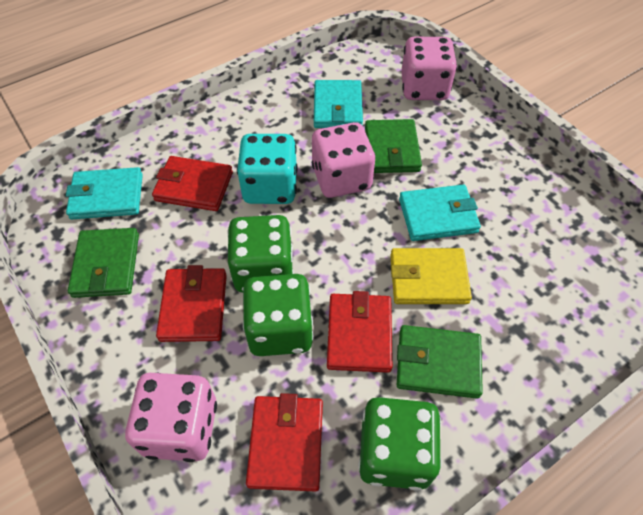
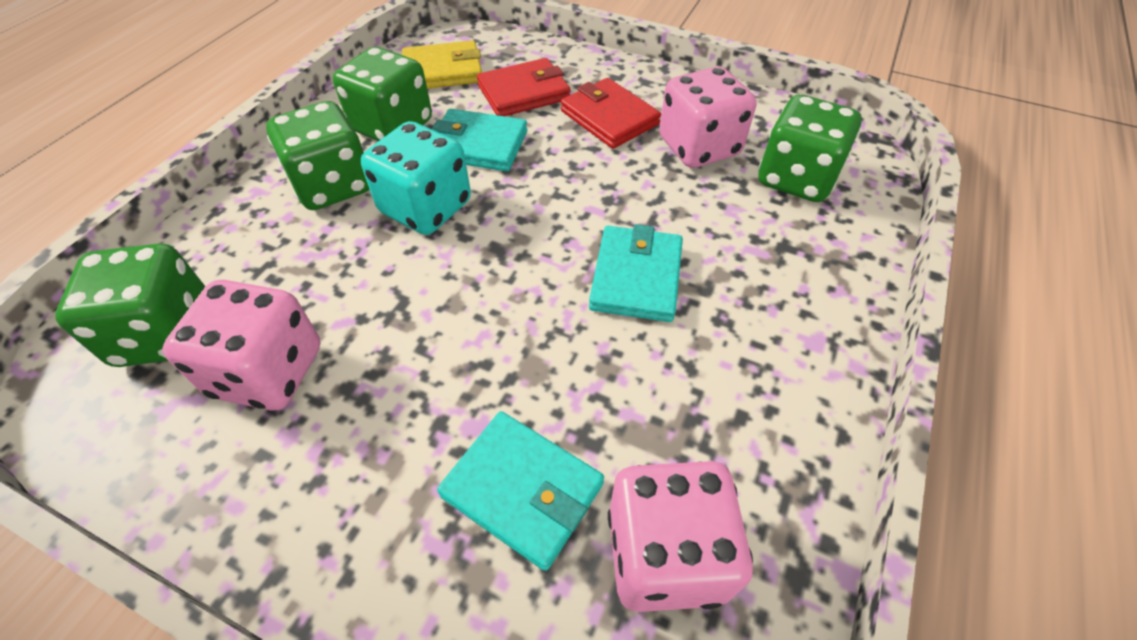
green dice: 3 -> 4
green wallet: 3 -> 0
red wallet: 4 -> 2

